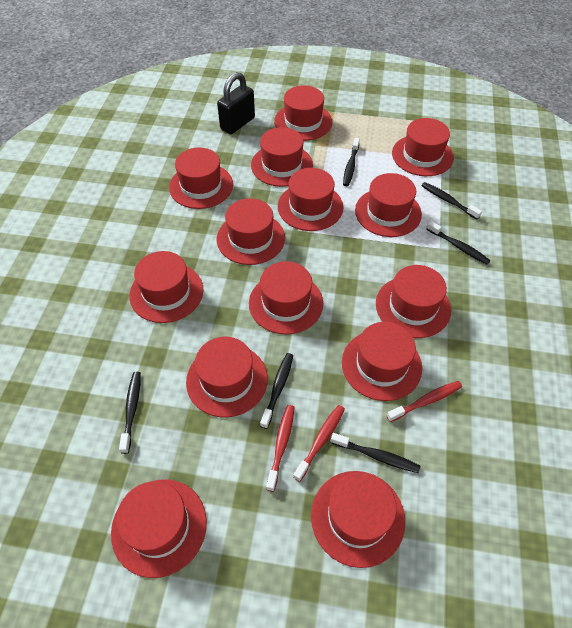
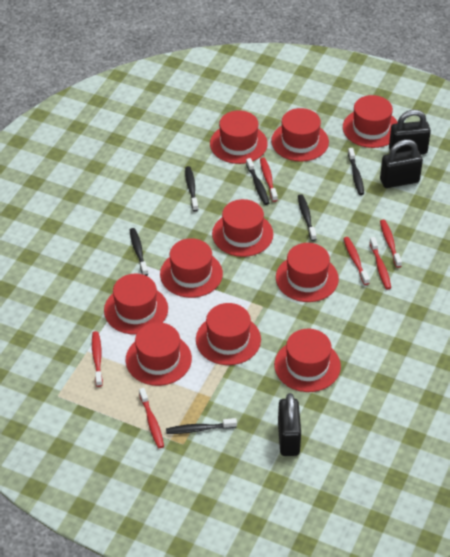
black padlock: 1 -> 3
red hat: 14 -> 10
red toothbrush: 3 -> 6

